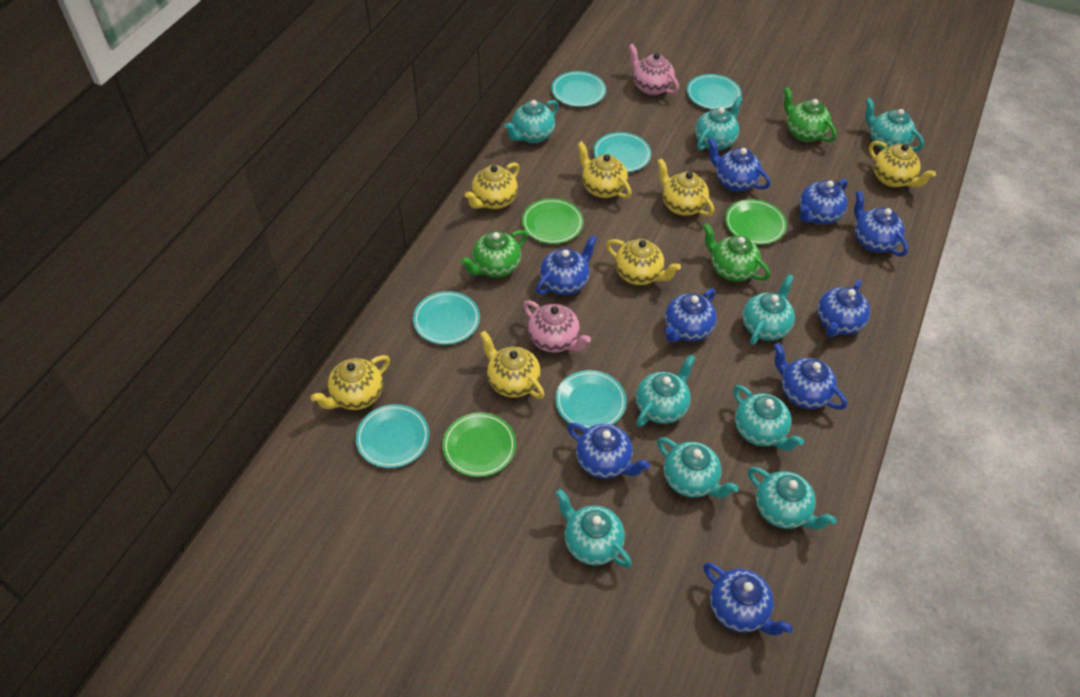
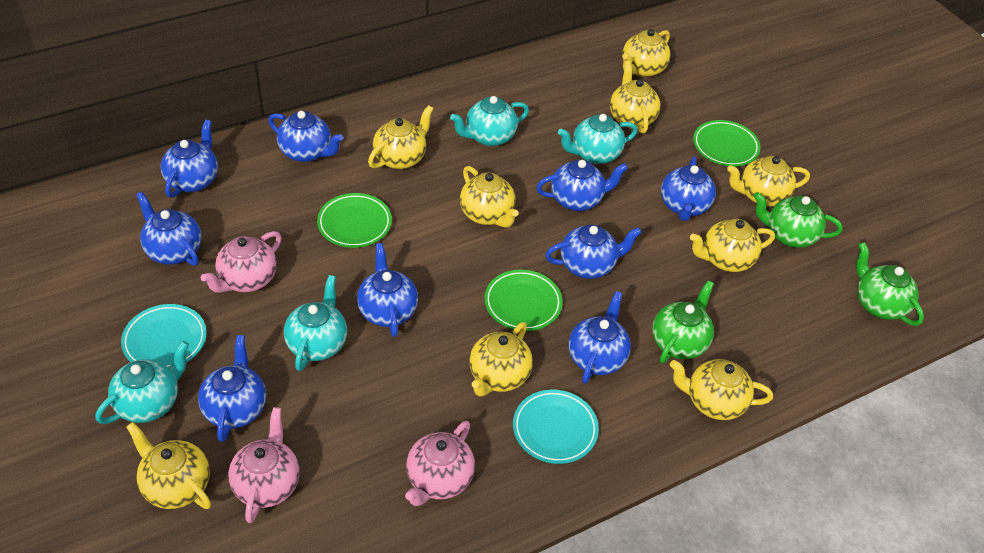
pink teapot: 2 -> 3
turquoise plate: 6 -> 2
turquoise teapot: 9 -> 4
yellow teapot: 7 -> 9

